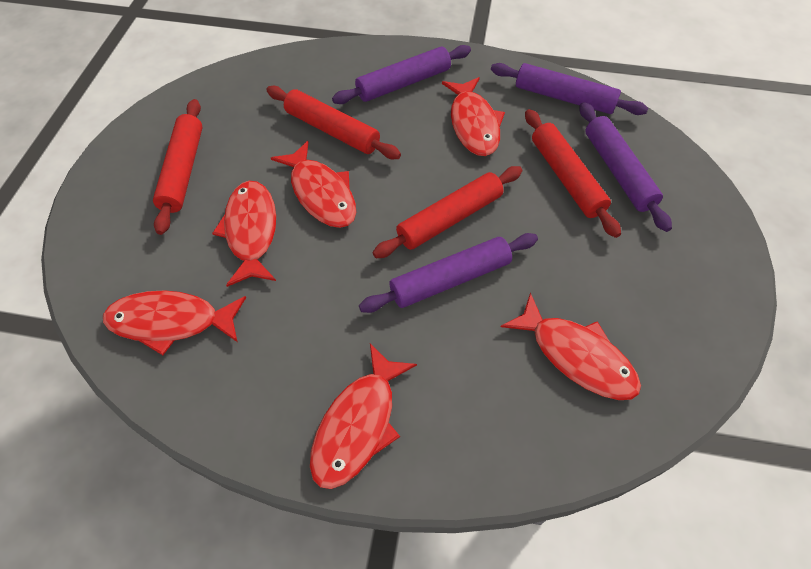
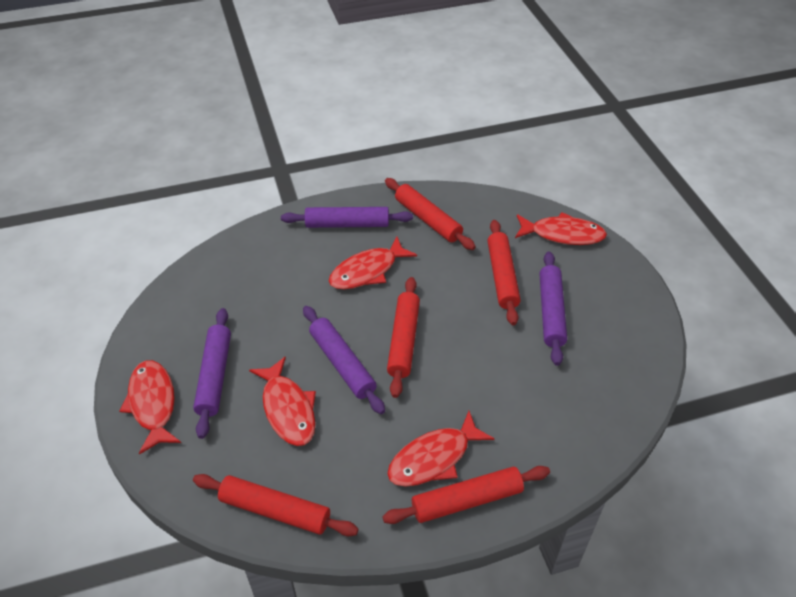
red fish: 6 -> 5
red rolling pin: 4 -> 5

